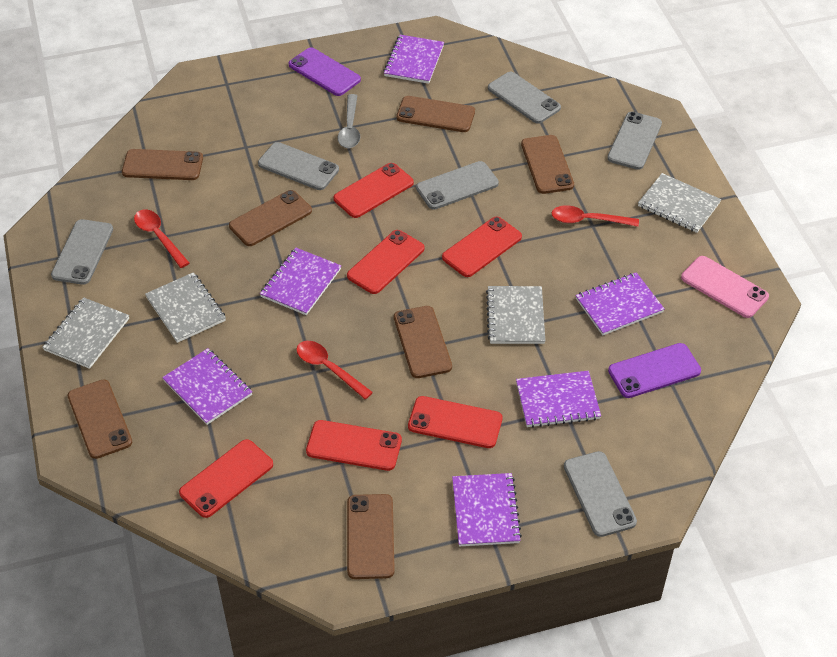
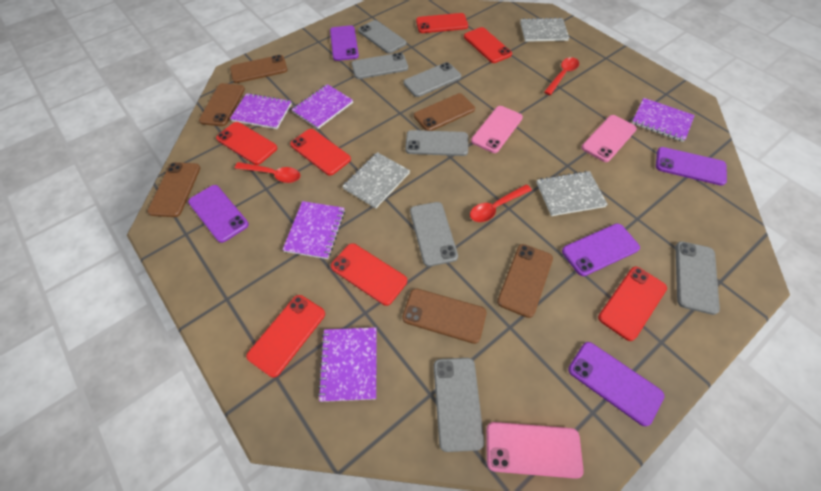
brown phone: 7 -> 6
grey notebook: 4 -> 3
grey phone: 6 -> 7
grey spoon: 1 -> 0
pink phone: 1 -> 3
purple notebook: 6 -> 5
purple phone: 2 -> 5
red phone: 6 -> 7

